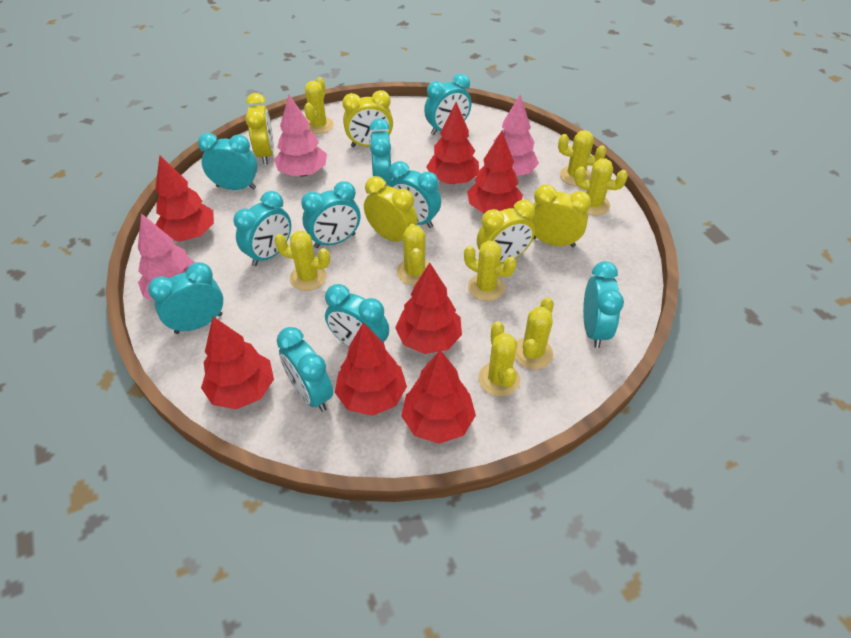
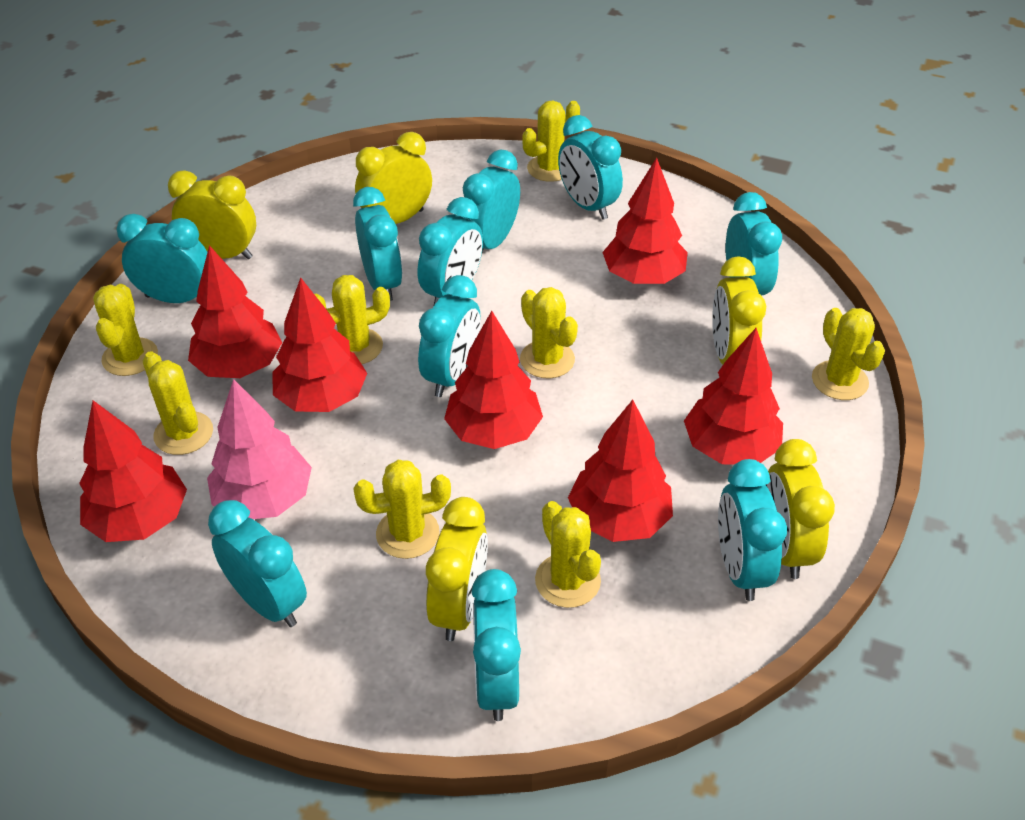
pink tree: 3 -> 1

